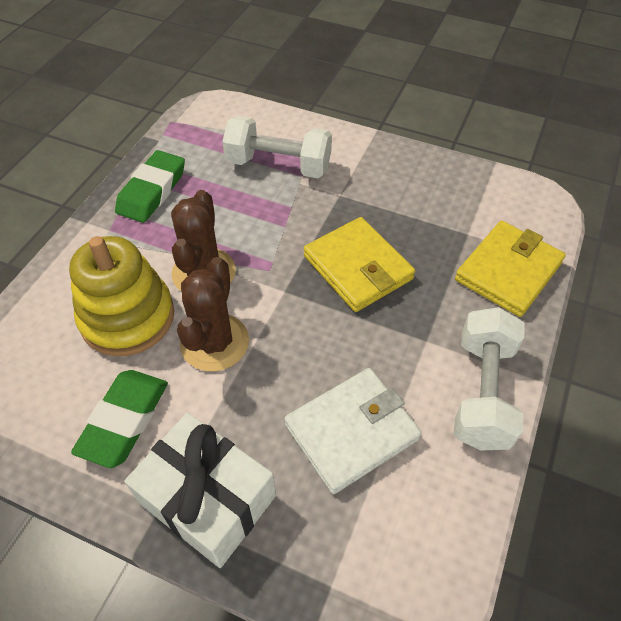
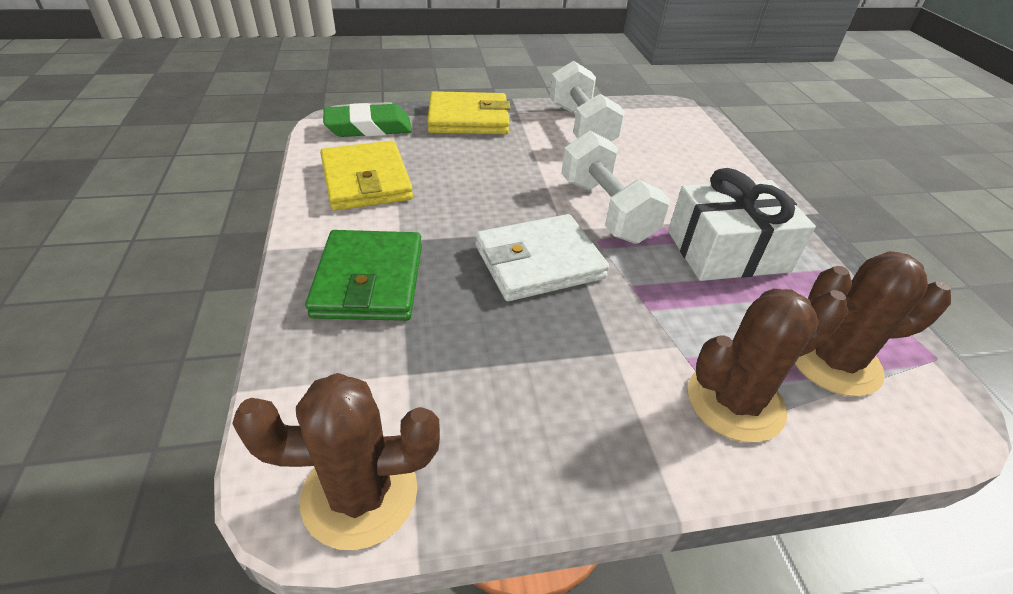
brown cactus: 2 -> 3
green eraser: 2 -> 1
green wallet: 0 -> 1
yellow stacking toy: 1 -> 0

